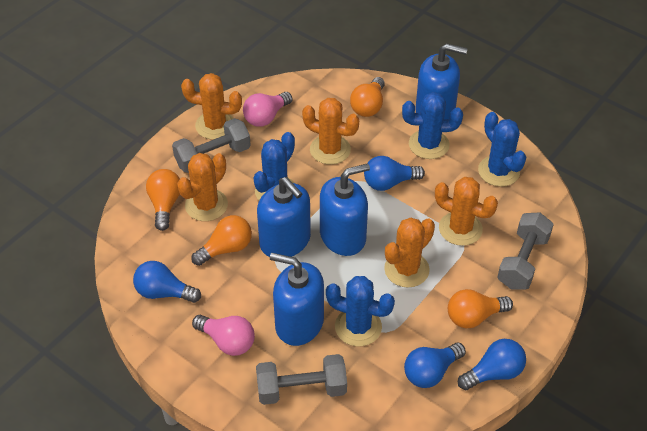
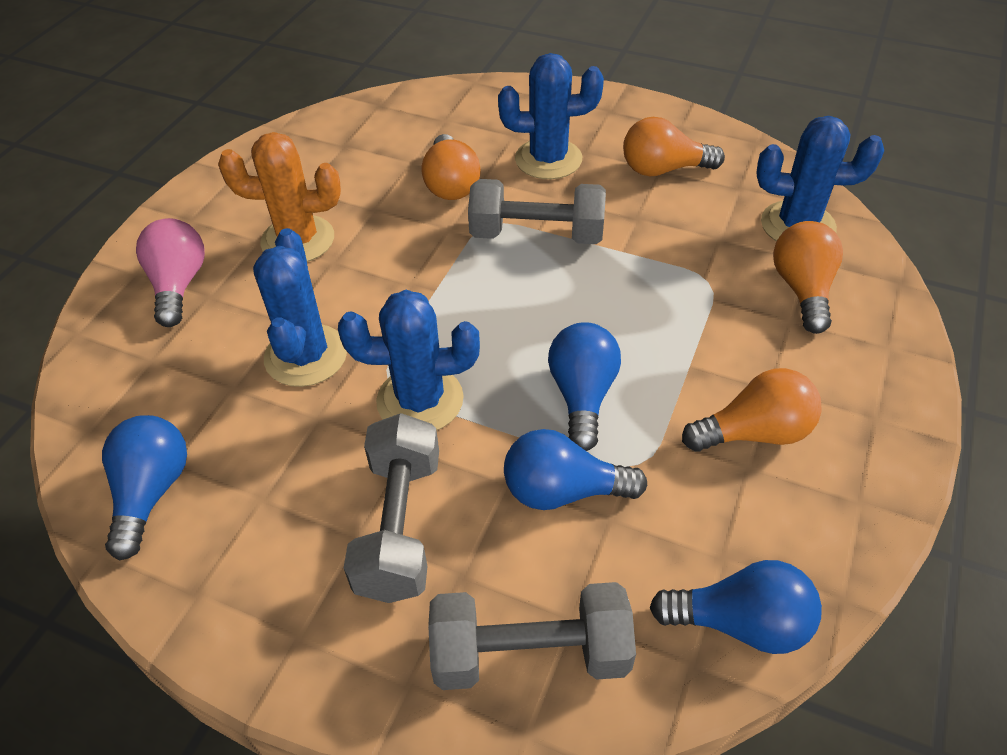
blue soap dispenser: 4 -> 0
orange cactus: 5 -> 1
pink light bulb: 2 -> 1

